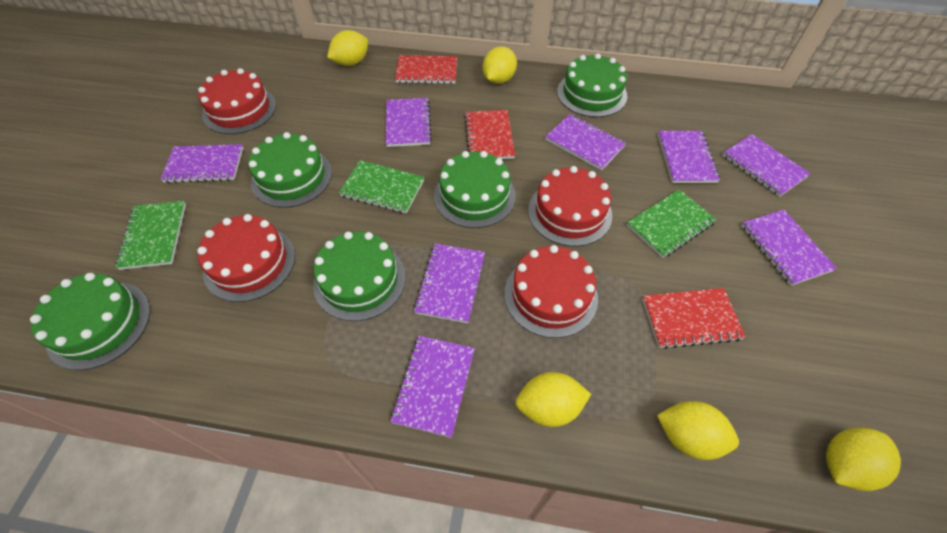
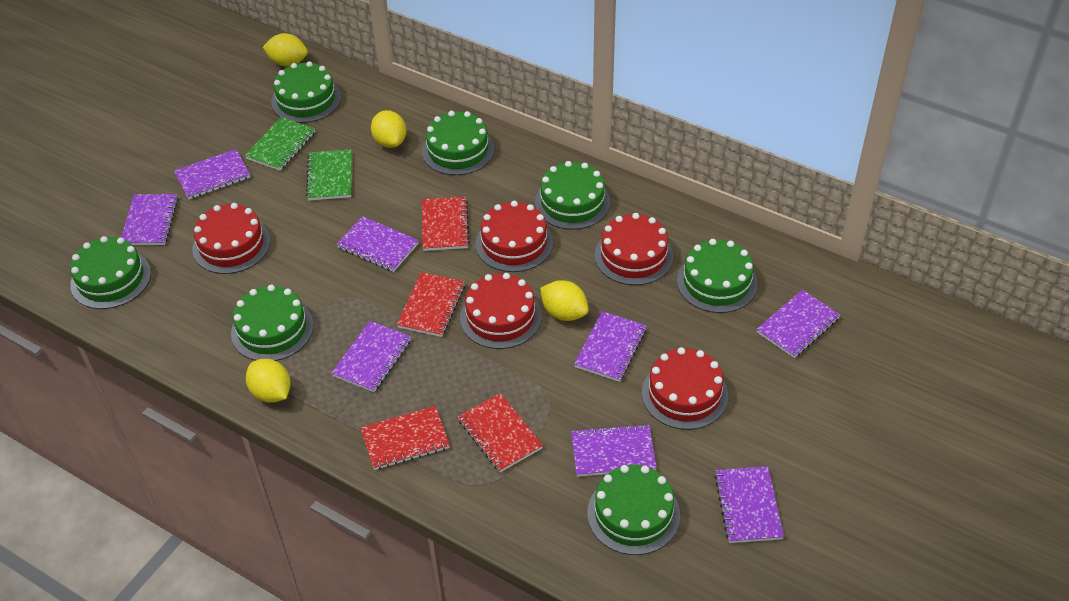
green cake: 5 -> 7
green notebook: 3 -> 2
red cake: 4 -> 5
red notebook: 3 -> 4
yellow lemon: 5 -> 4

